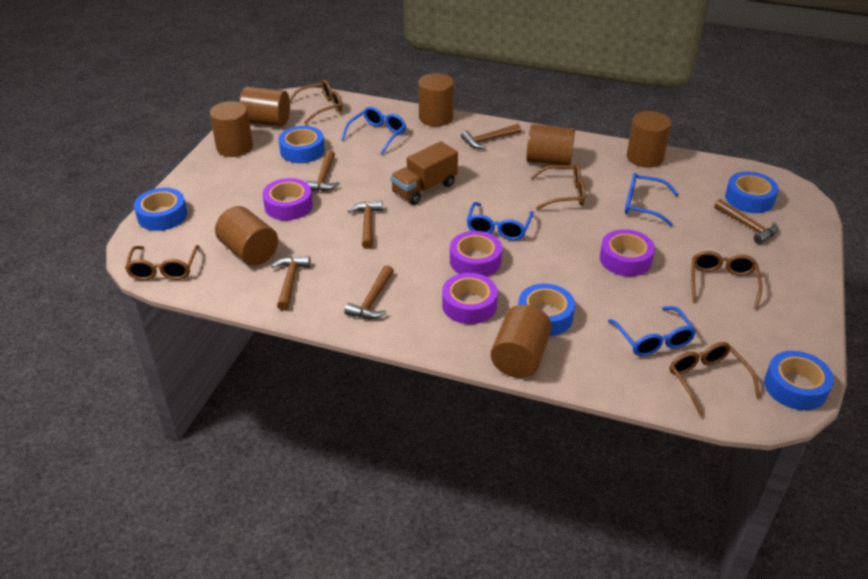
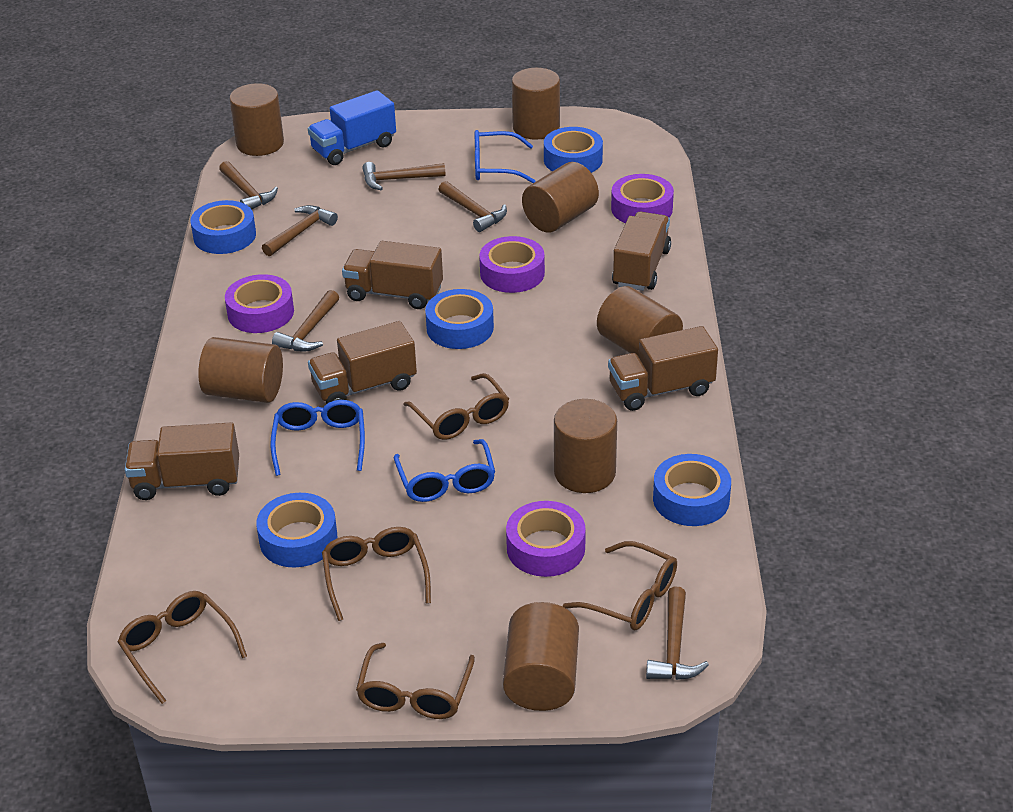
blue glasses: 4 -> 3
blue truck: 0 -> 1
brown truck: 1 -> 5

